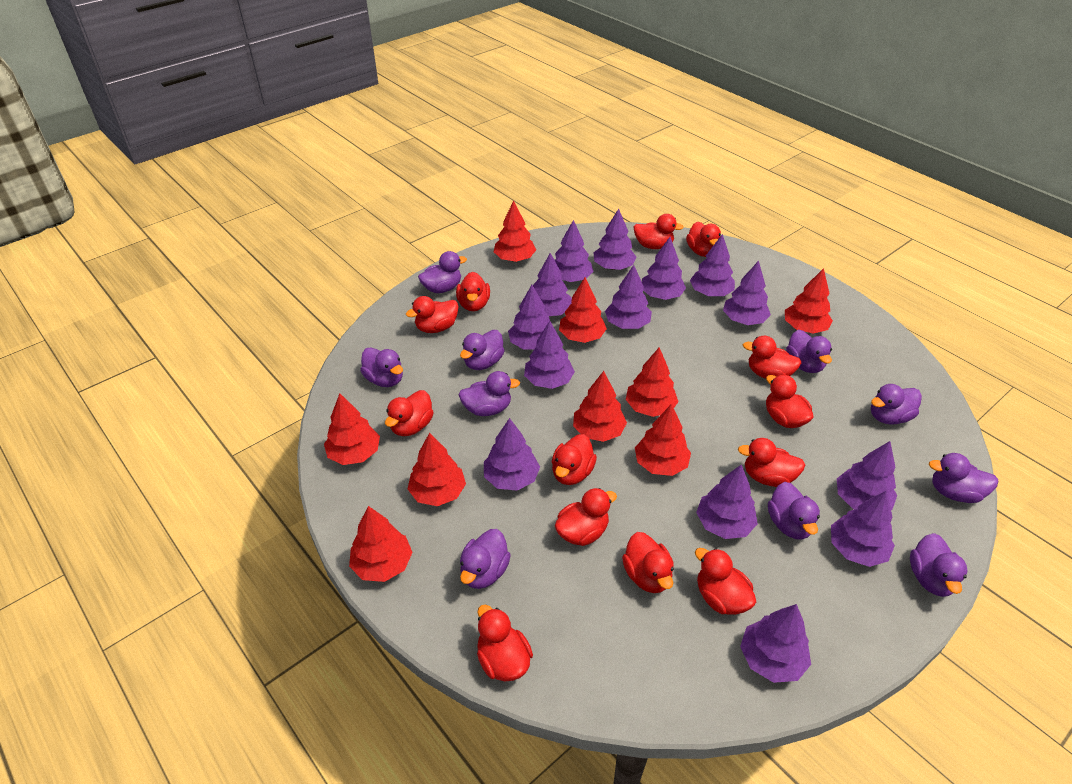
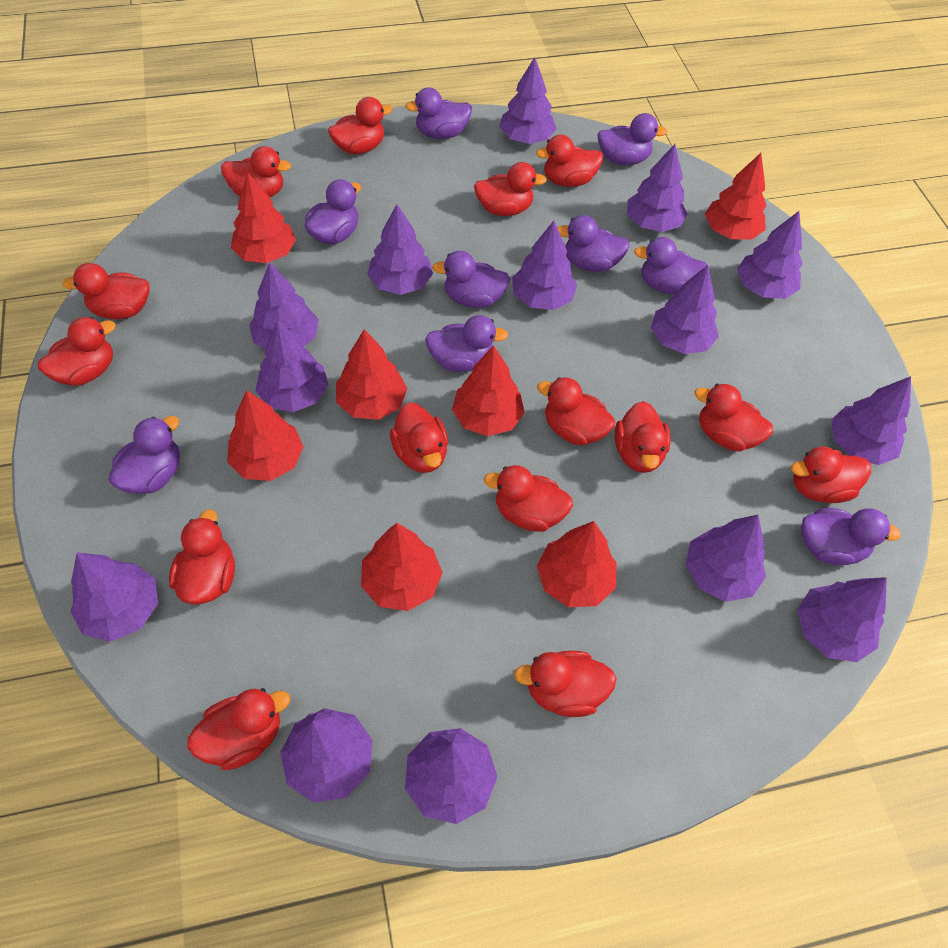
purple duck: 10 -> 9
red duck: 13 -> 15
red tree: 9 -> 7

